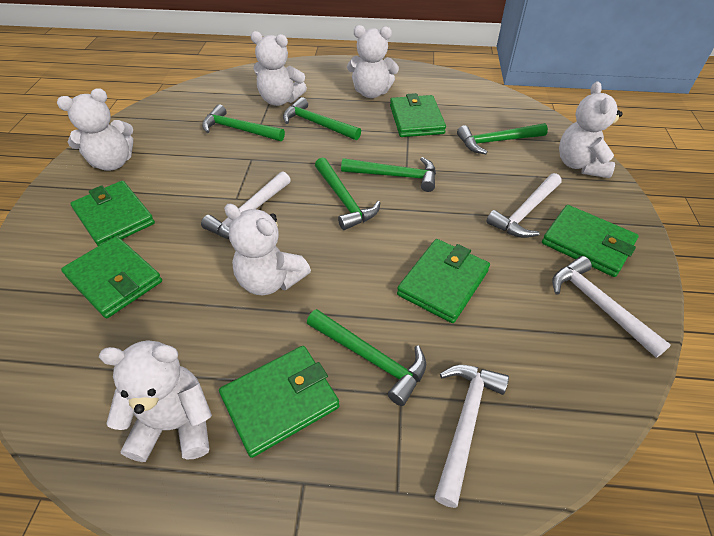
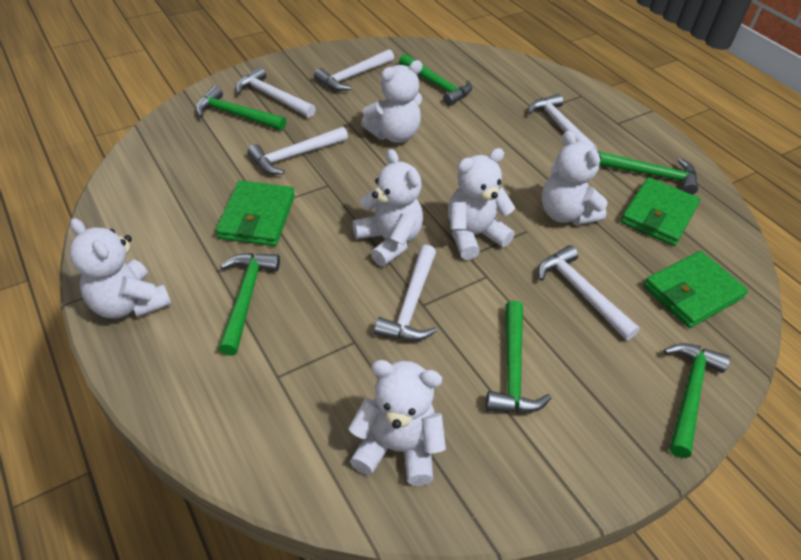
green wallet: 6 -> 3
white hammer: 4 -> 6

